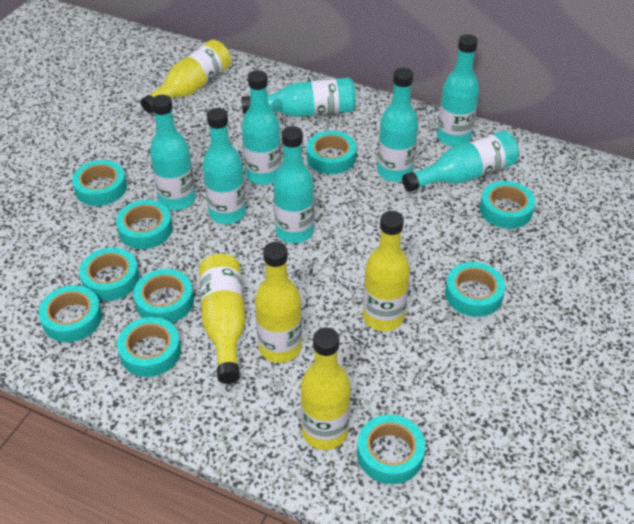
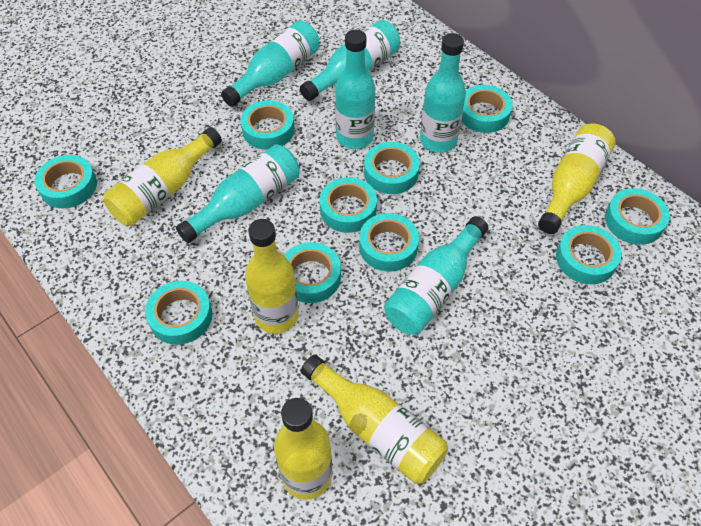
turquoise bottle: 8 -> 6

